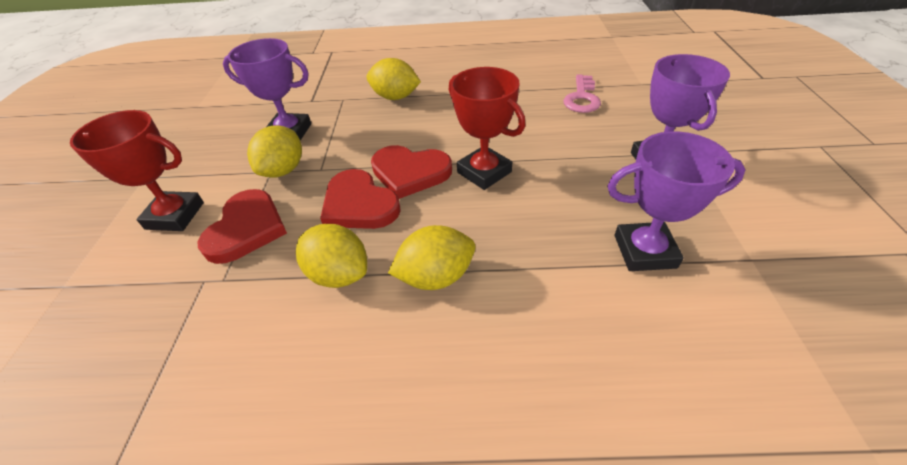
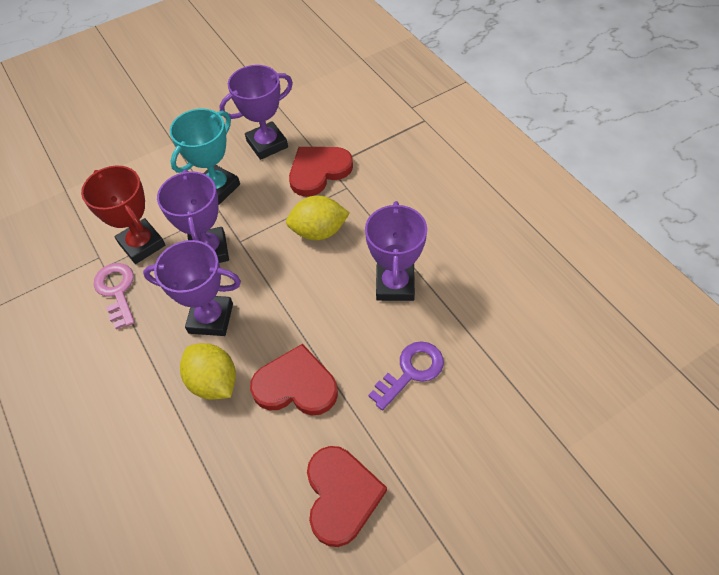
purple key: 0 -> 1
purple trophy: 3 -> 4
red trophy: 2 -> 1
turquoise trophy: 0 -> 1
yellow lemon: 4 -> 2

